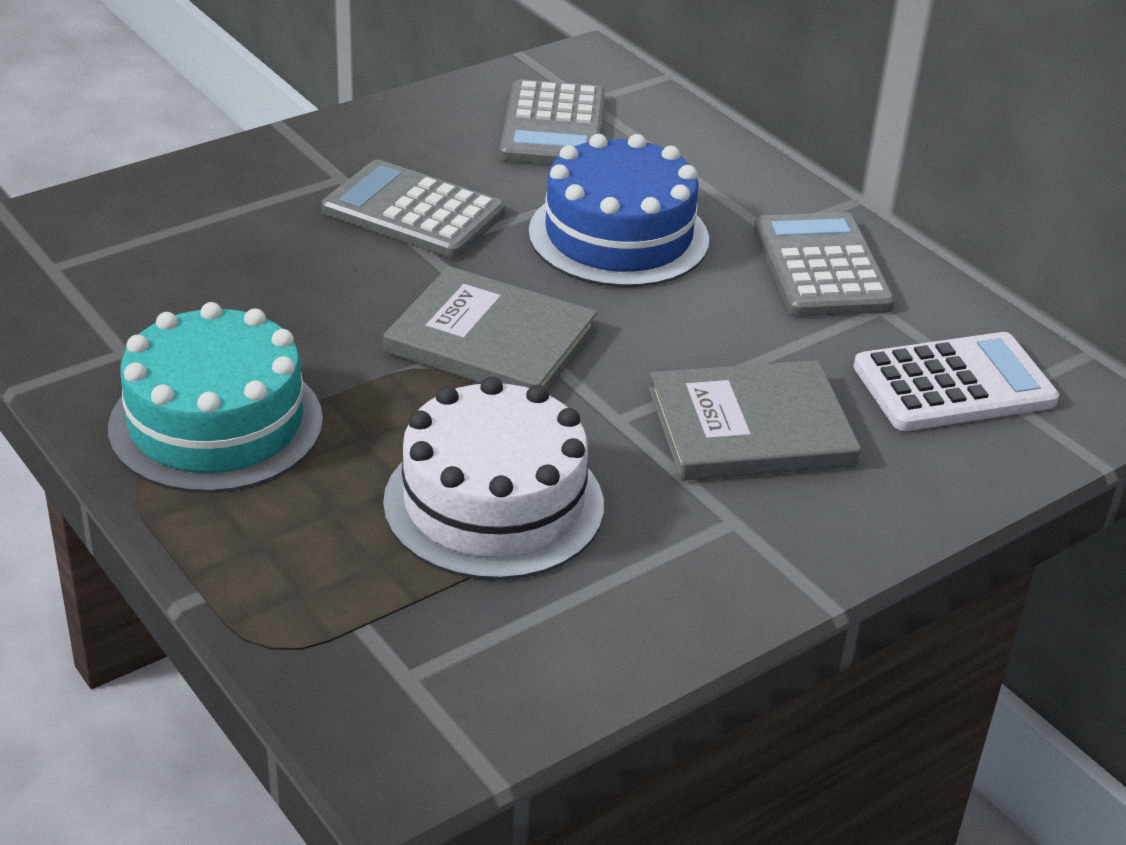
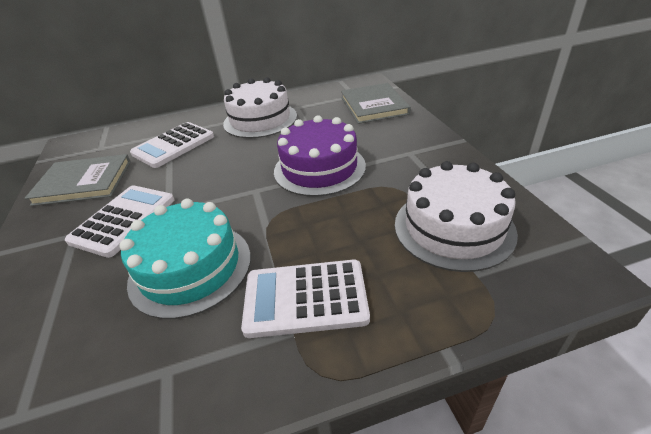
blue cake: 1 -> 0
grey calculator: 3 -> 0
purple cake: 0 -> 1
white cake: 1 -> 2
white calculator: 1 -> 3

